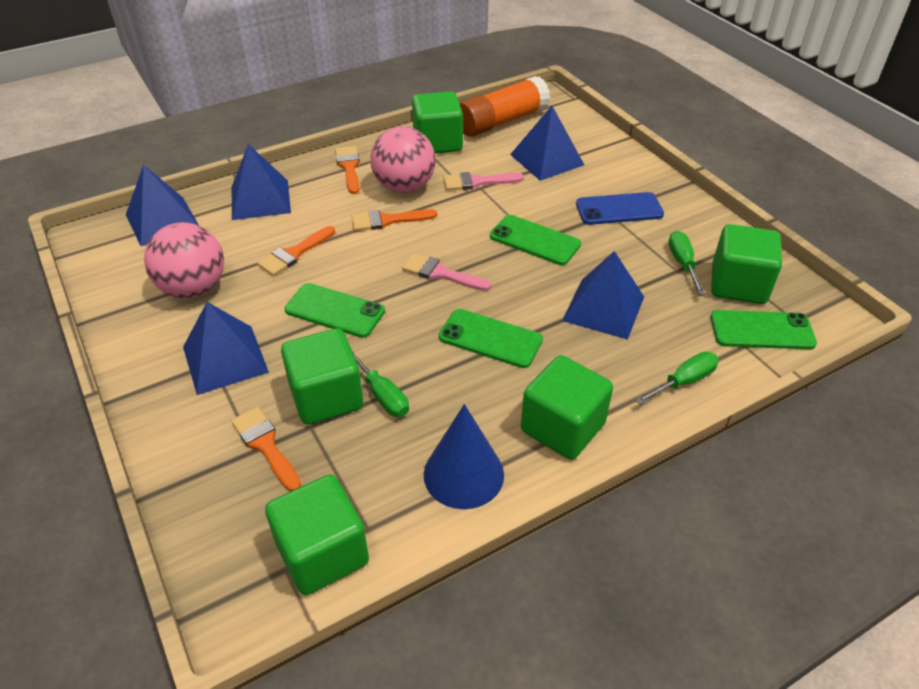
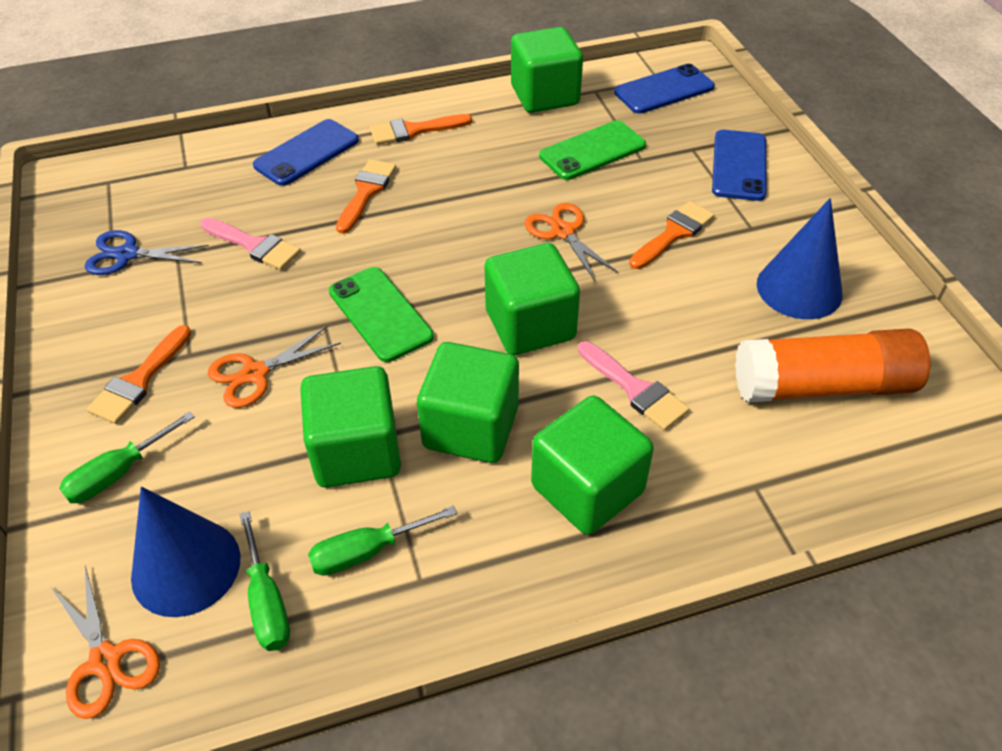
blue cone: 1 -> 2
blue phone: 1 -> 3
blue pyramid: 5 -> 0
blue scissors: 0 -> 1
green phone: 4 -> 2
orange scissors: 0 -> 3
pink ball: 2 -> 0

